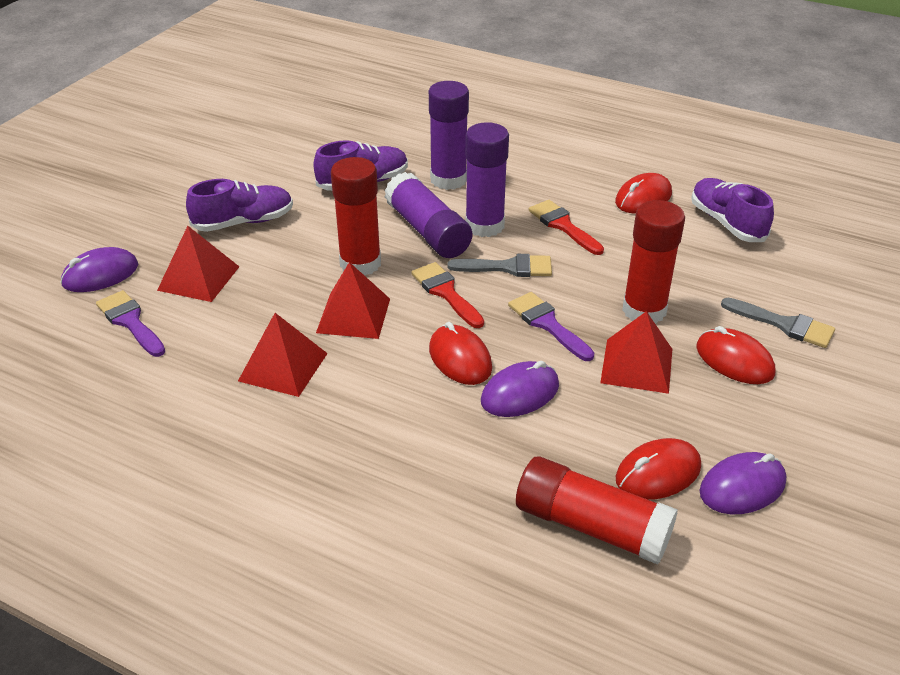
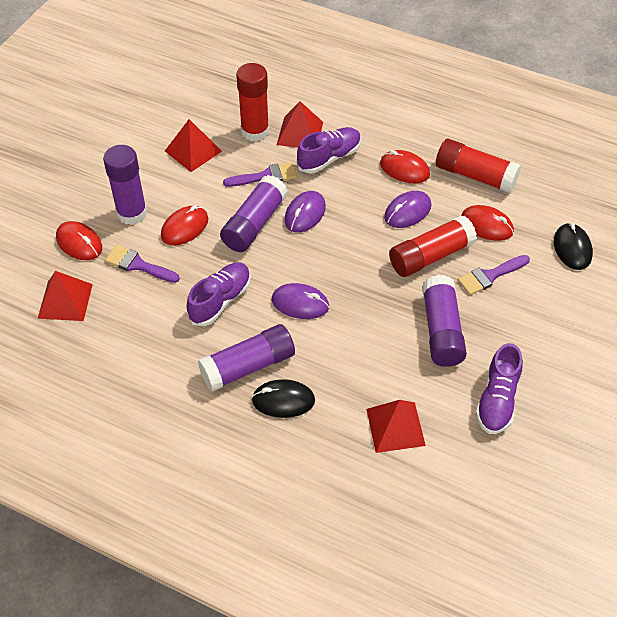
black mouse: 0 -> 2
grey brush: 2 -> 0
purple brush: 2 -> 3
purple glue stick: 3 -> 4
red brush: 2 -> 0

